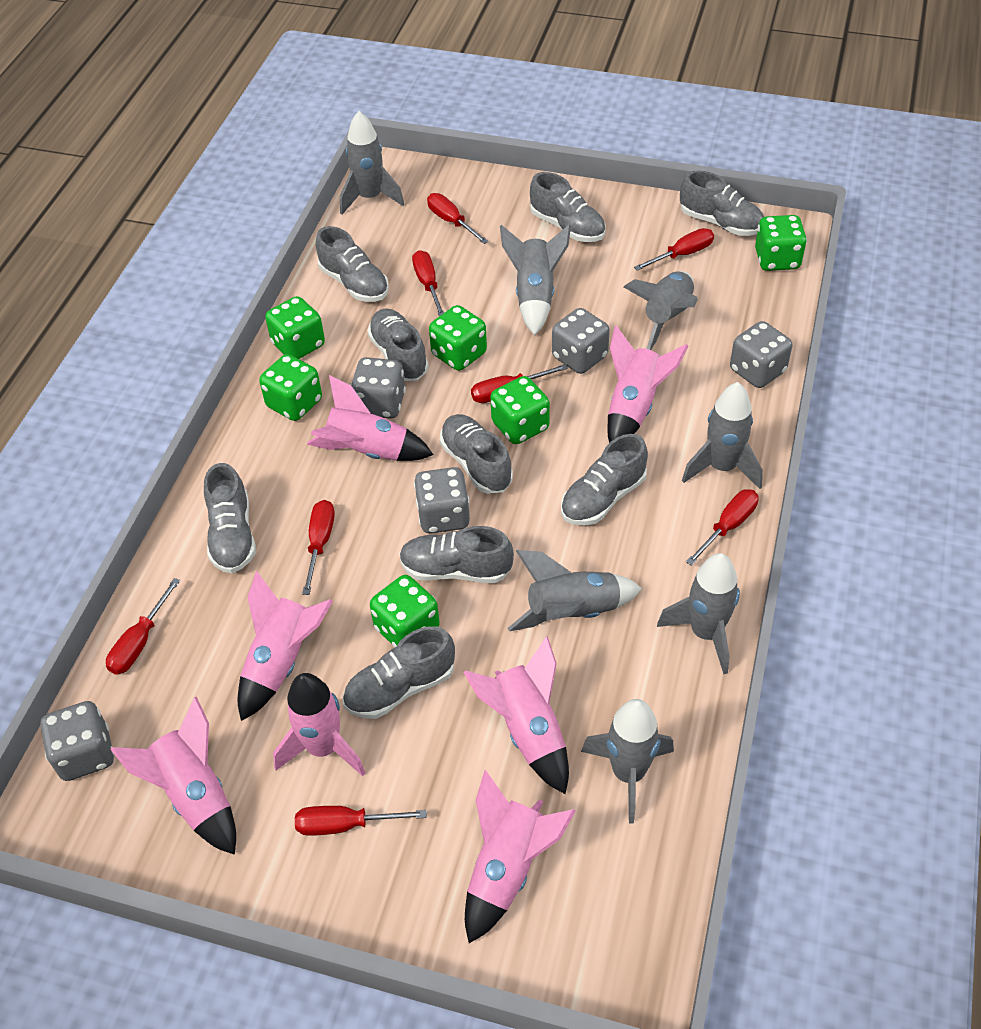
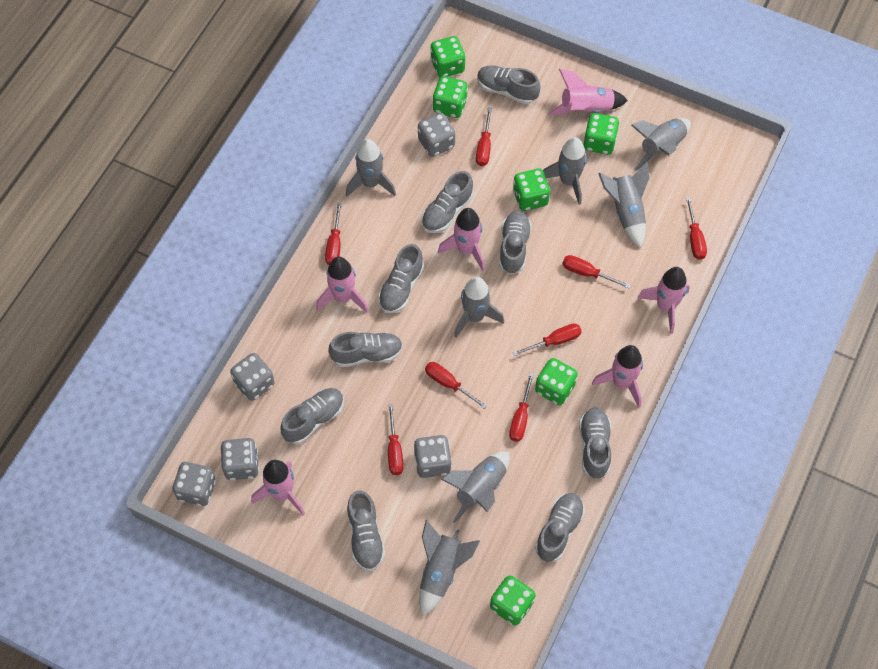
pink rocket: 7 -> 6

